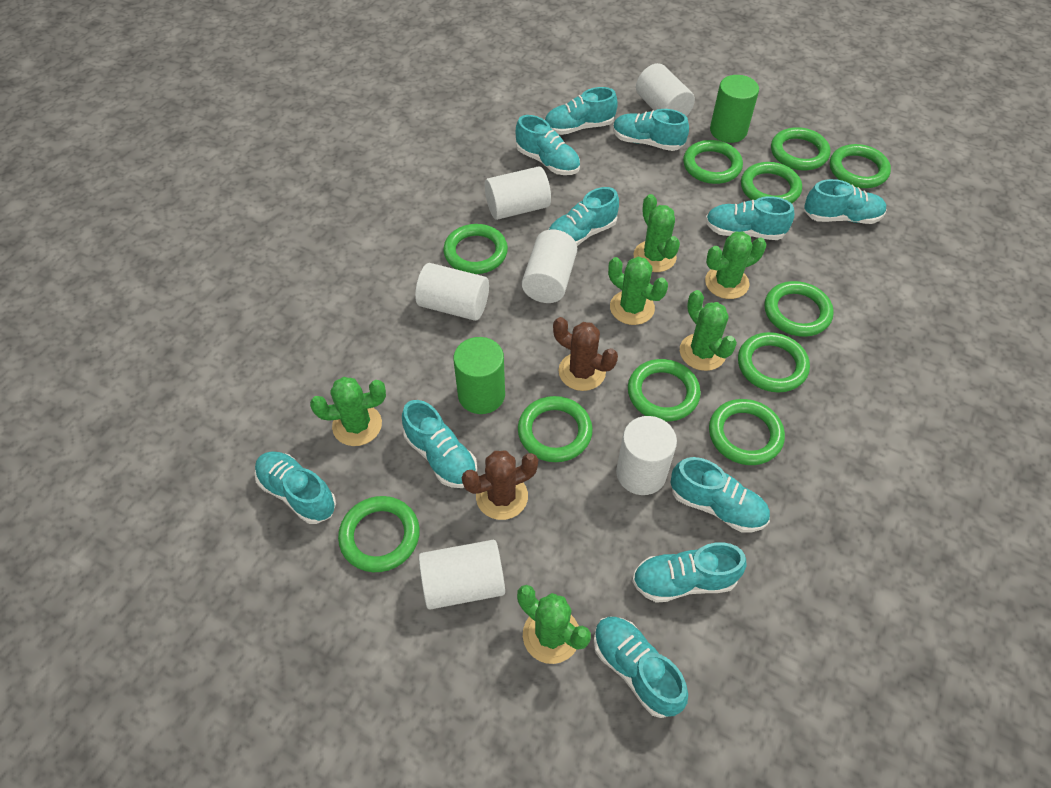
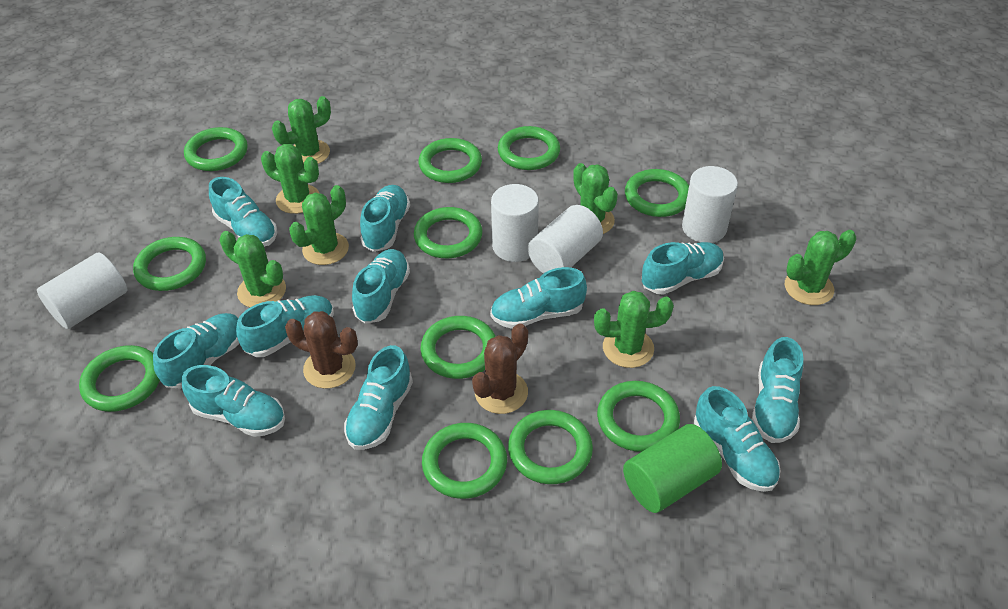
green cactus: 6 -> 7
green cylinder: 2 -> 1
white cylinder: 6 -> 4

